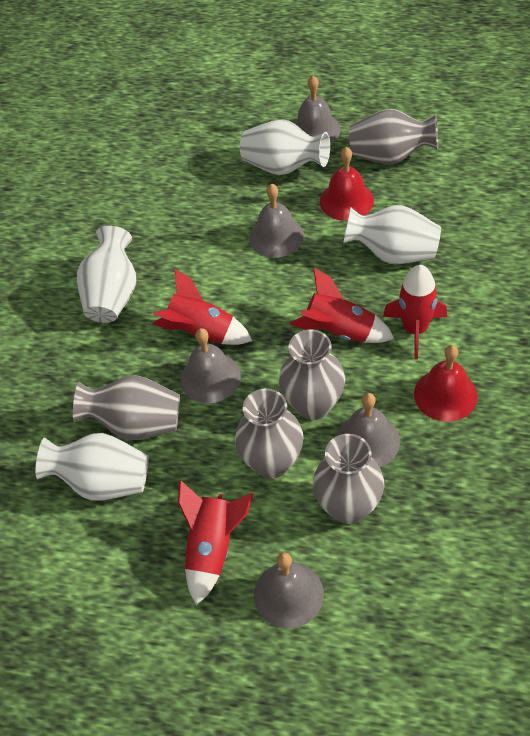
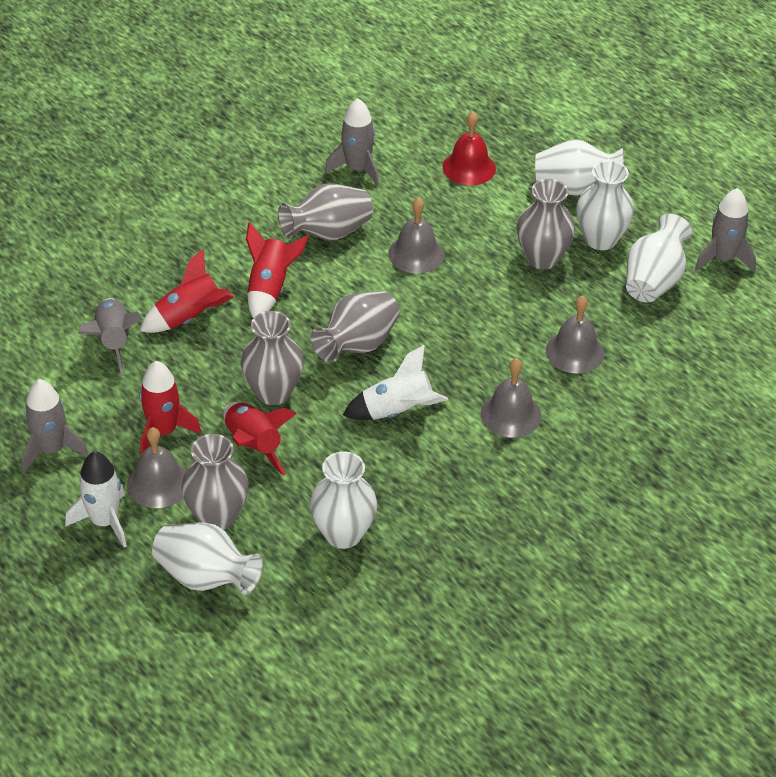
grey bell: 5 -> 4
grey rocket: 0 -> 4
red bell: 2 -> 1
white rocket: 0 -> 2
white vase: 4 -> 5

